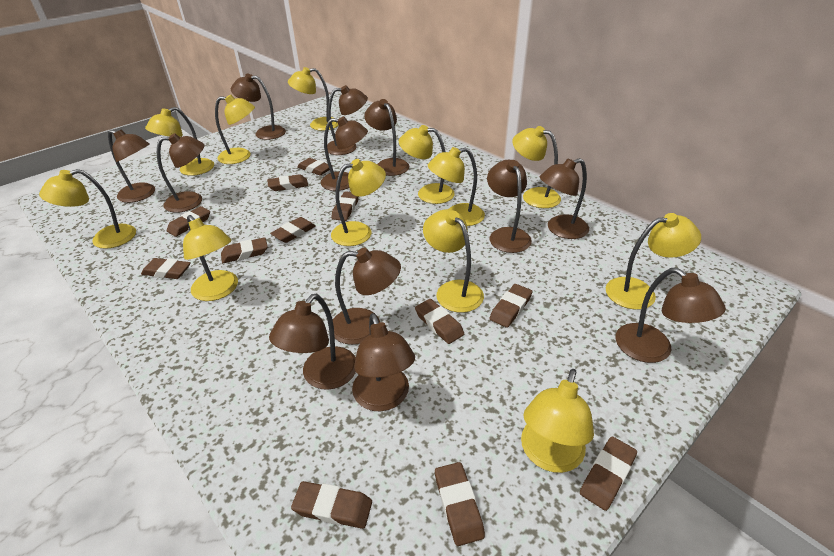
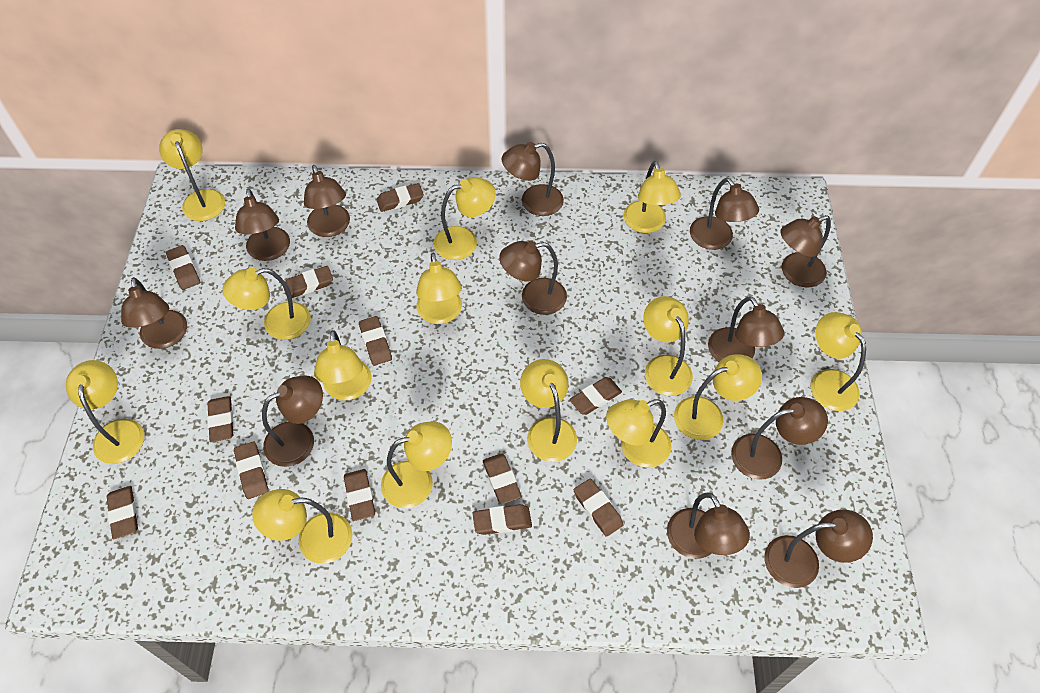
yellow lamp: 12 -> 14

